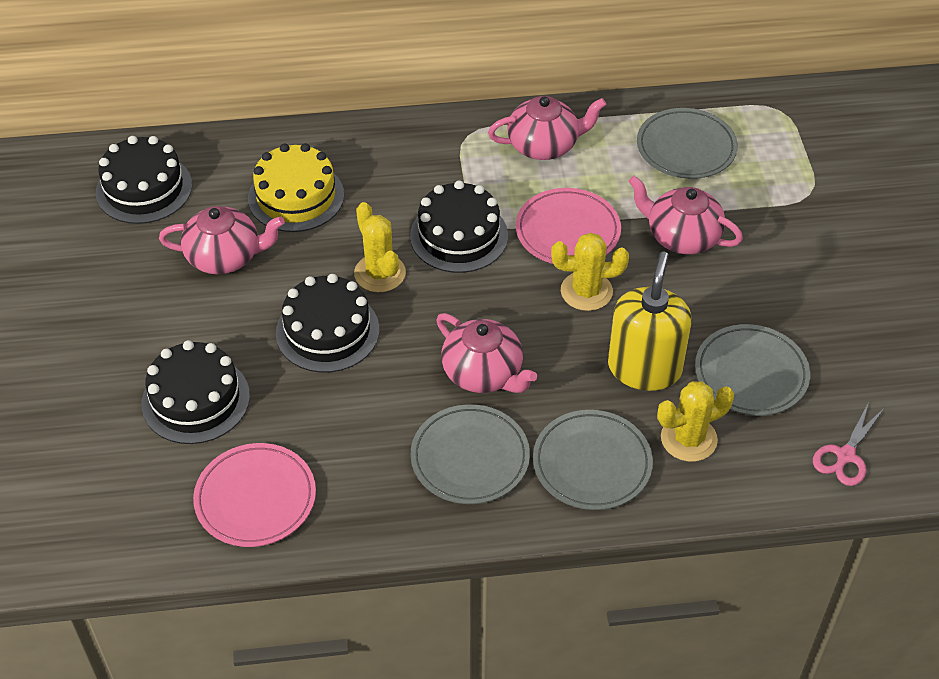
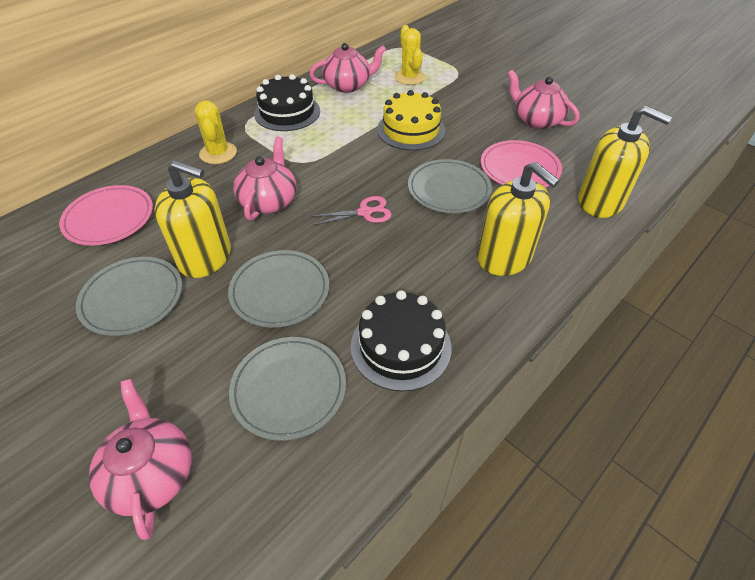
black cake: 4 -> 2
yellow cactus: 3 -> 2
yellow soap dispenser: 1 -> 3

